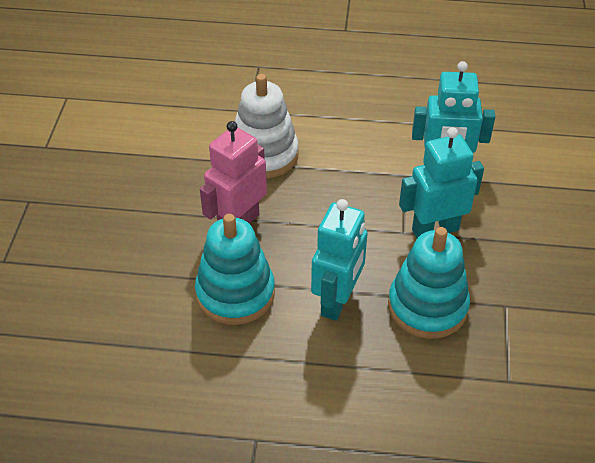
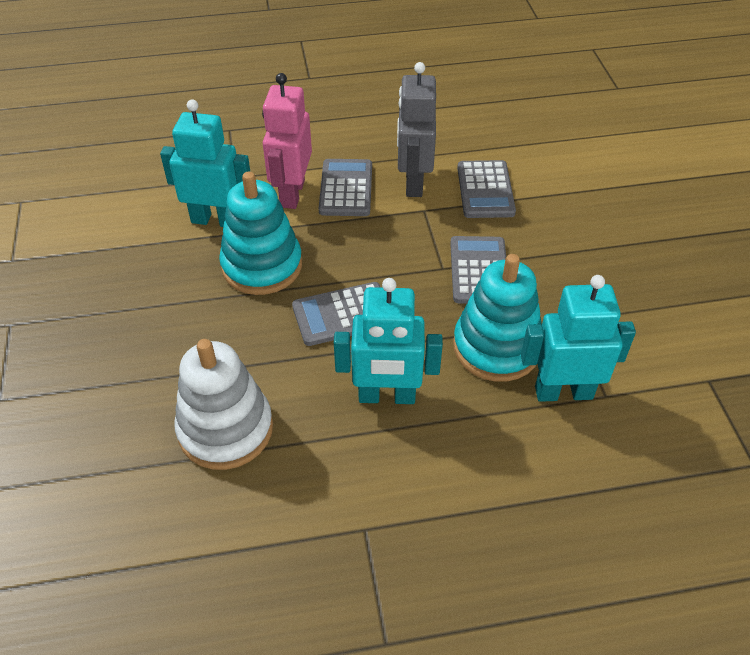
grey calculator: 0 -> 4
grey robot: 0 -> 1

